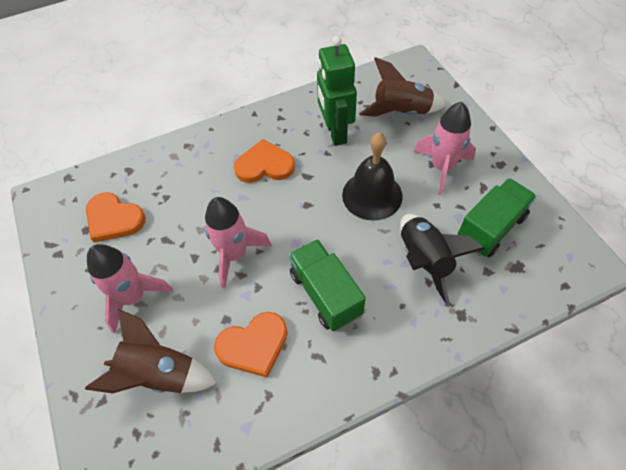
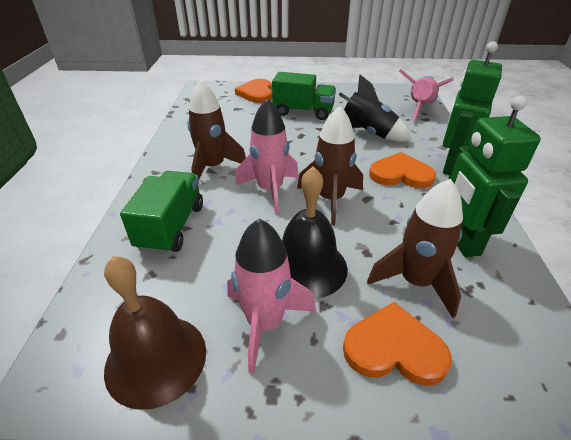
brown bell: 0 -> 1
brown rocket: 2 -> 3
green robot: 1 -> 2

